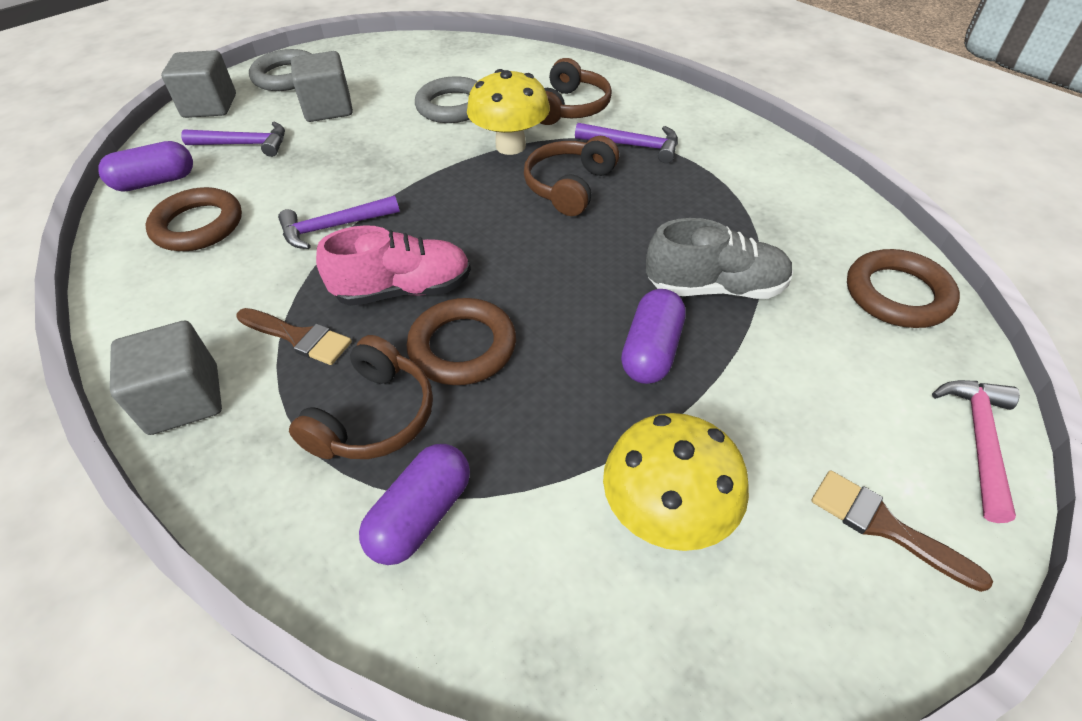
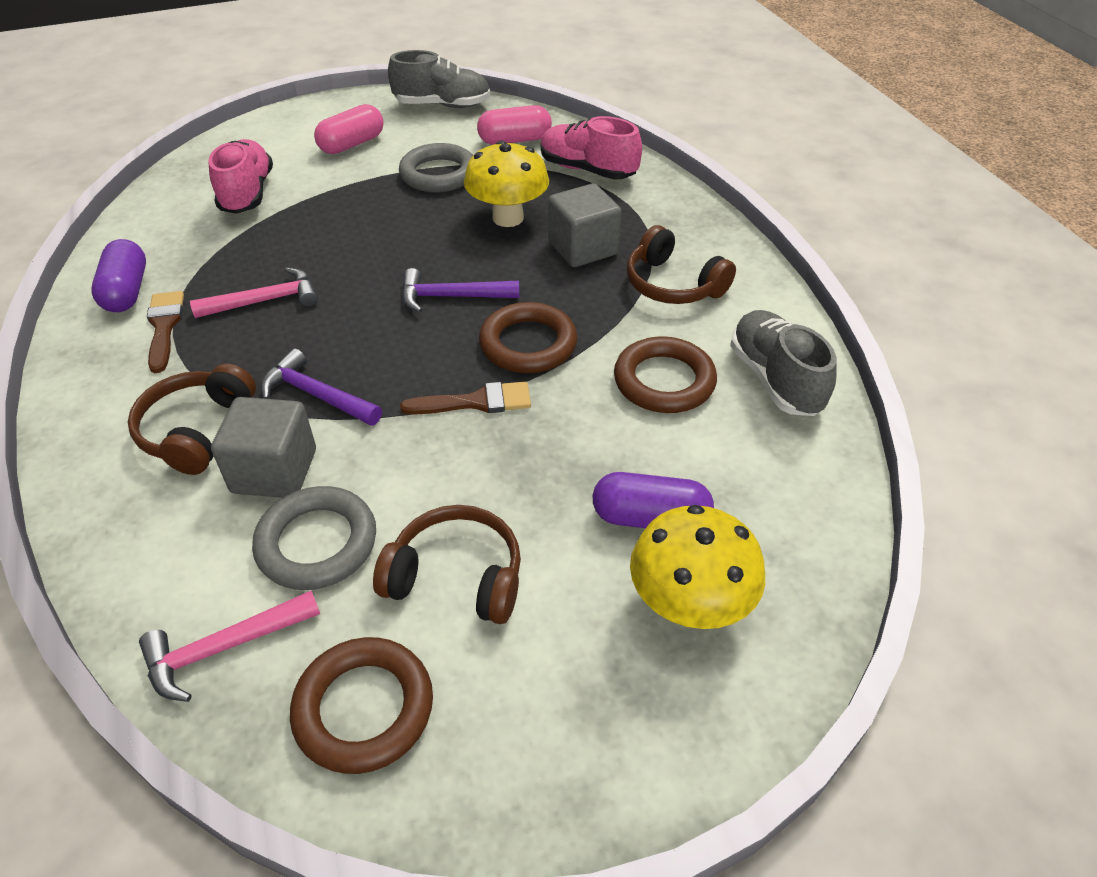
grey cube: 3 -> 2
grey shoe: 1 -> 2
pink capsule: 0 -> 2
pink hammer: 1 -> 2
pink shoe: 1 -> 2
purple capsule: 3 -> 2
purple hammer: 3 -> 2

